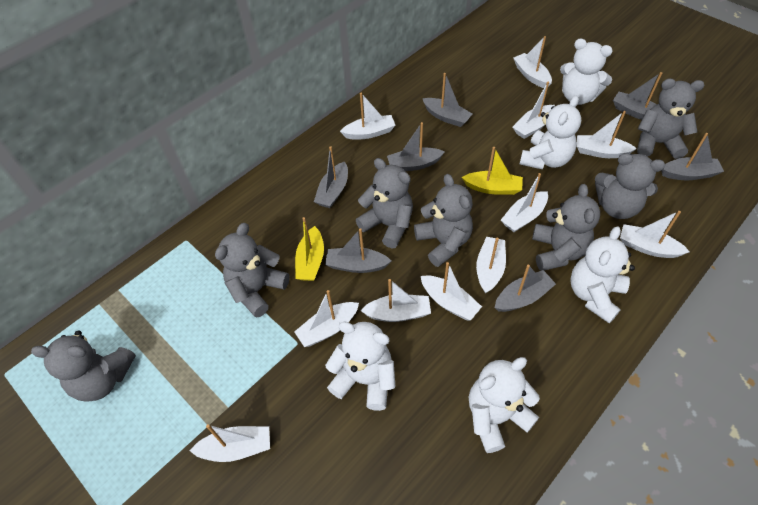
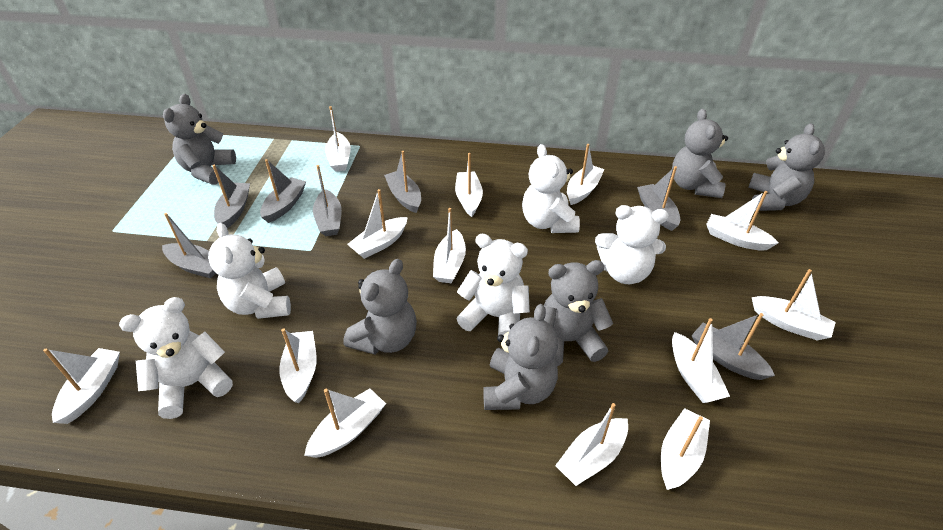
grey teddy bear: 7 -> 6
white boat: 11 -> 13
yellow boat: 2 -> 0

